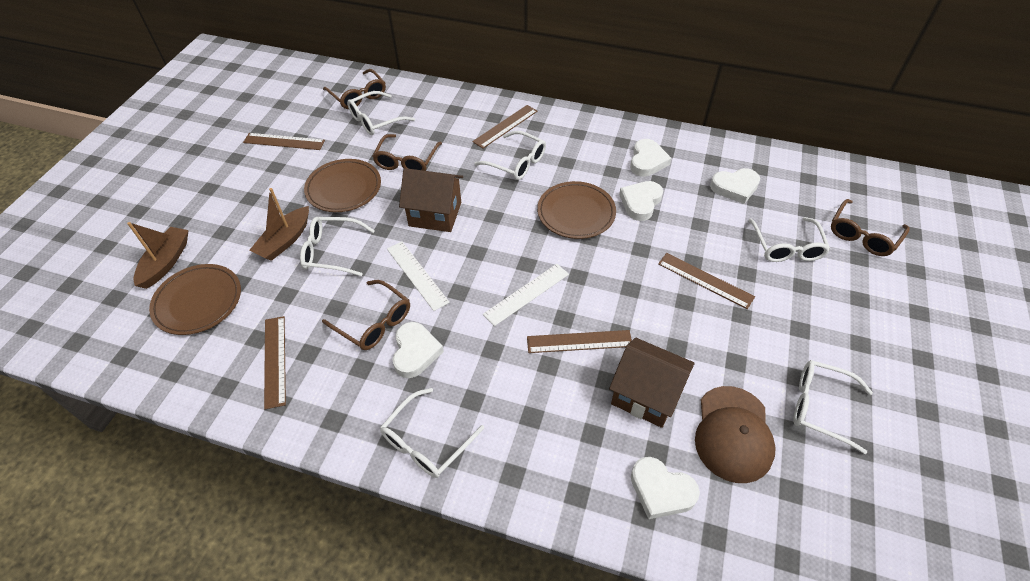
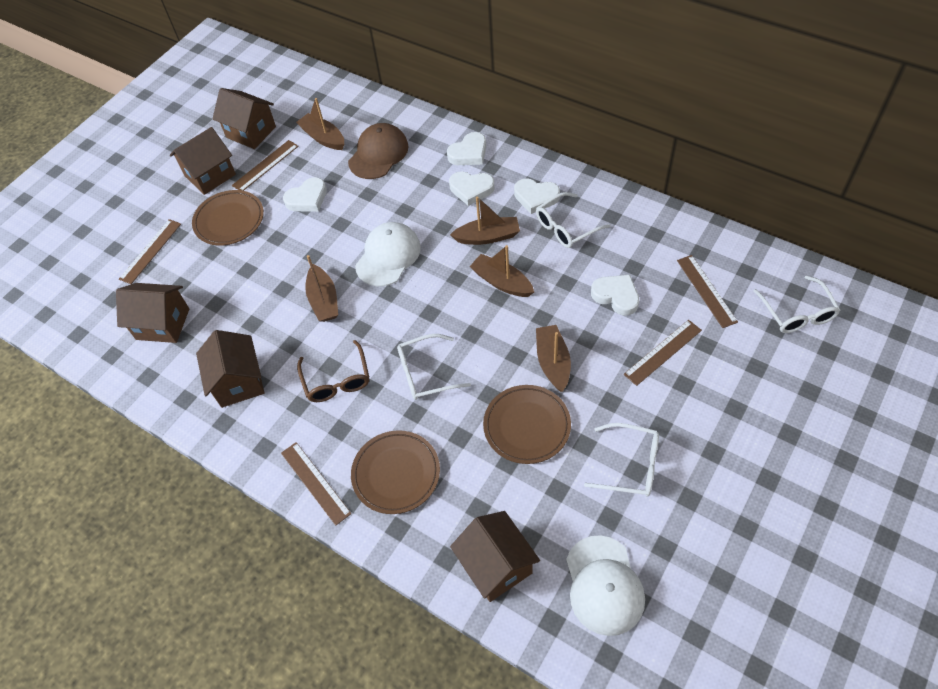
brown boat: 2 -> 5
brown glasses: 4 -> 1
brown house: 2 -> 5
white cap: 0 -> 2
white glasses: 6 -> 4
white ruler: 2 -> 0

